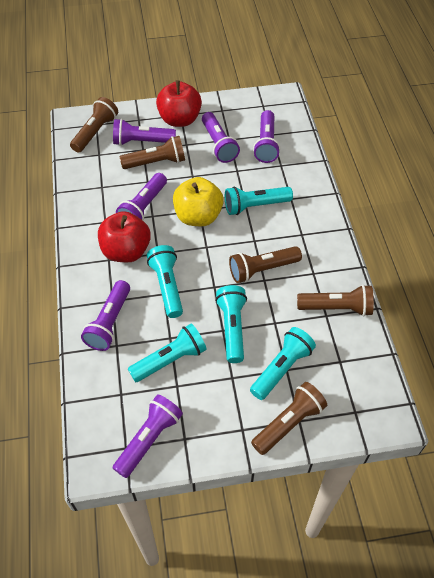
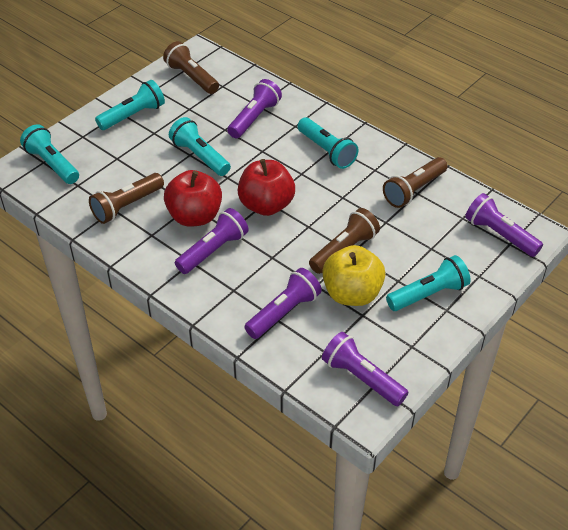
brown flashlight: 5 -> 4
purple flashlight: 6 -> 5

